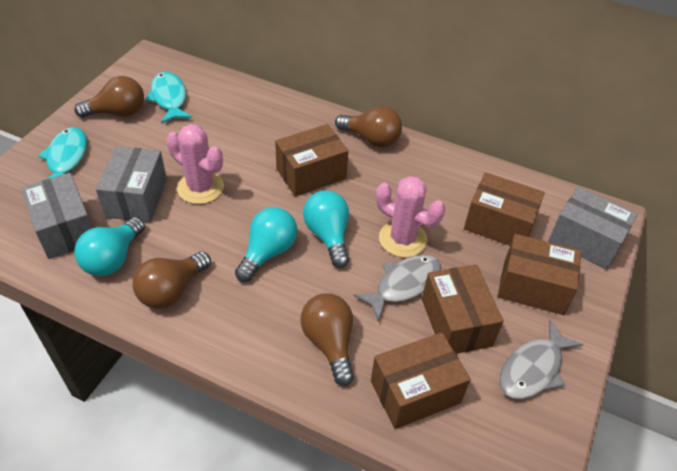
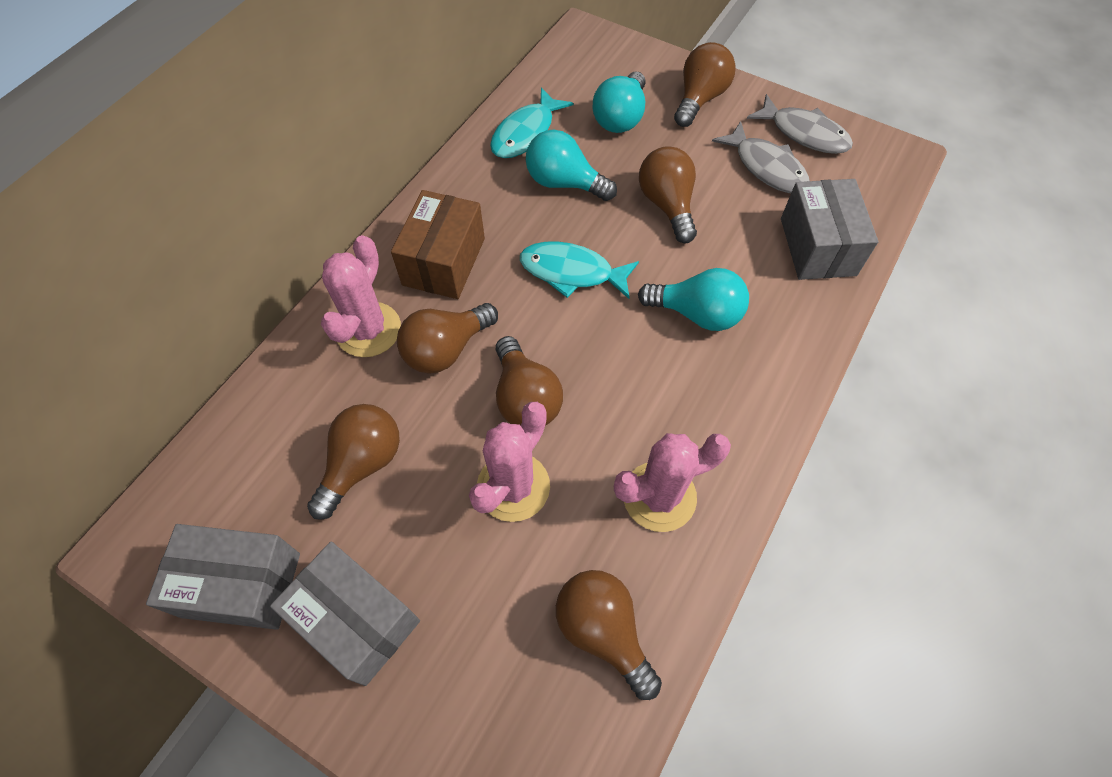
brown box: 5 -> 1
brown light bulb: 4 -> 6
pink cactus: 2 -> 3

